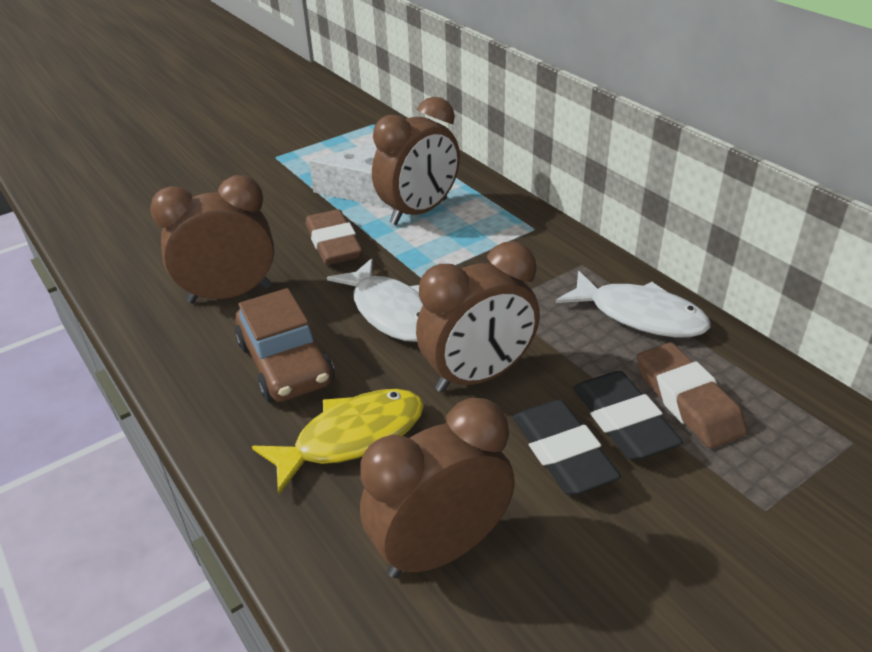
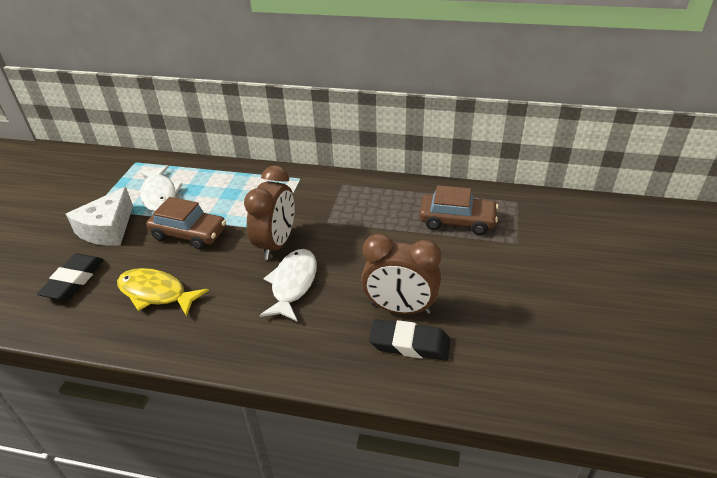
brown car: 1 -> 2
brown clock: 4 -> 2
brown eraser: 2 -> 0

